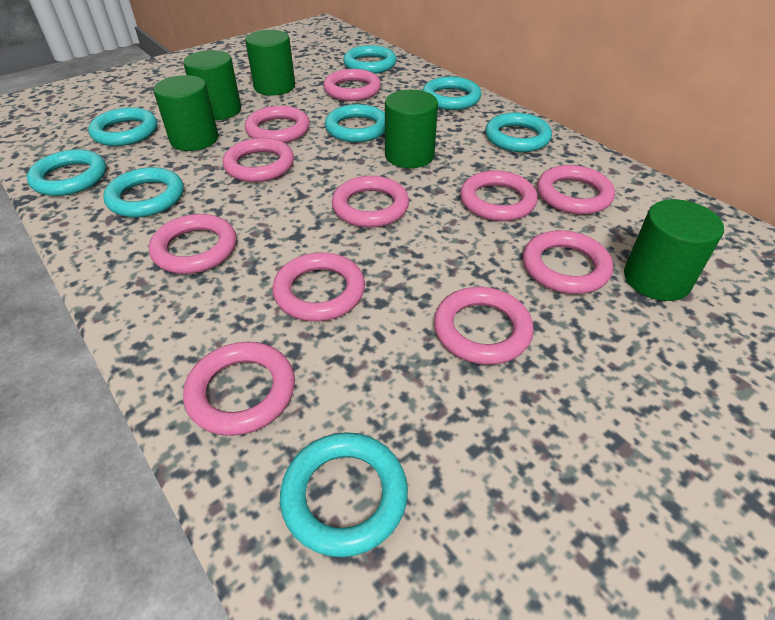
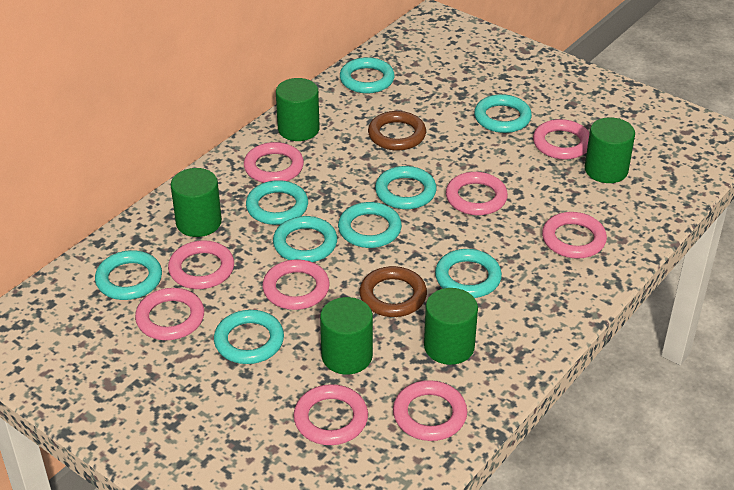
brown ring: 0 -> 2
pink ring: 11 -> 9
turquoise ring: 8 -> 9

